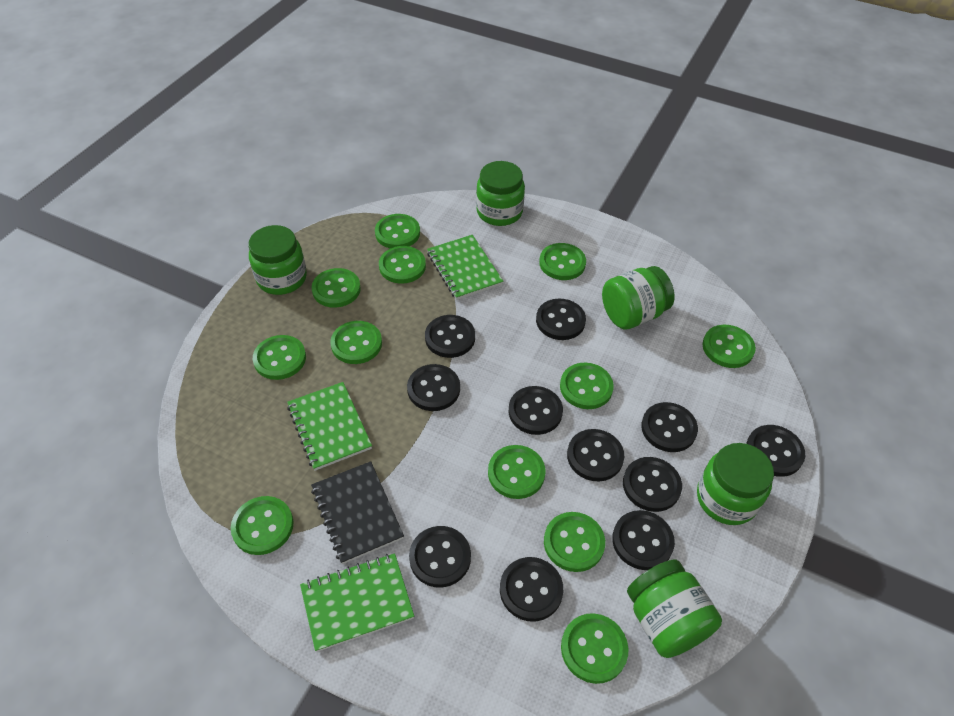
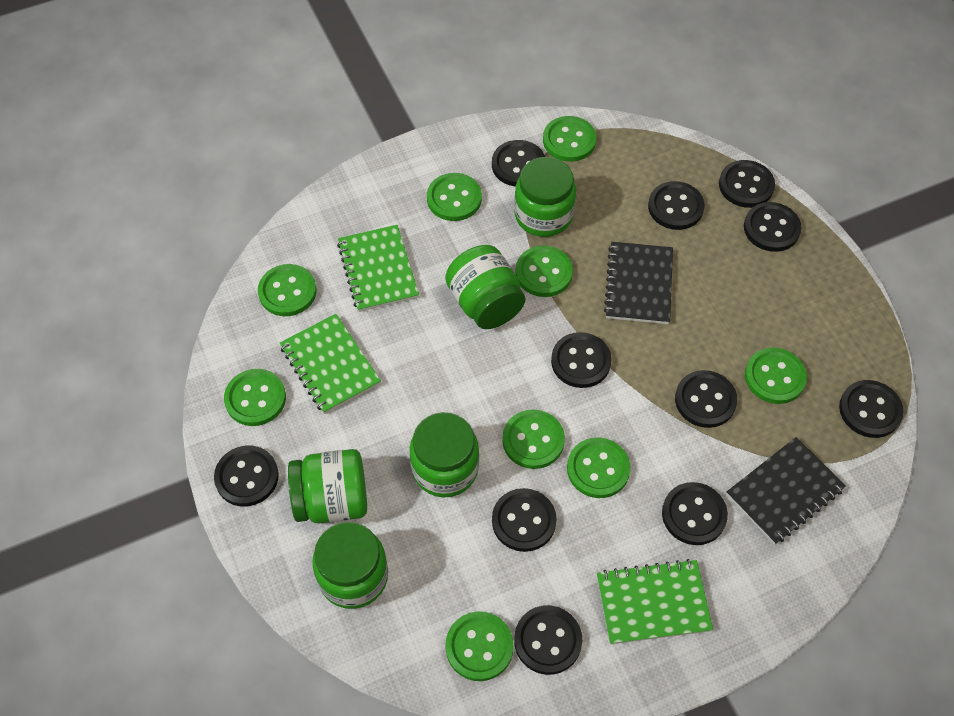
black notebook: 1 -> 2
green button: 12 -> 9

